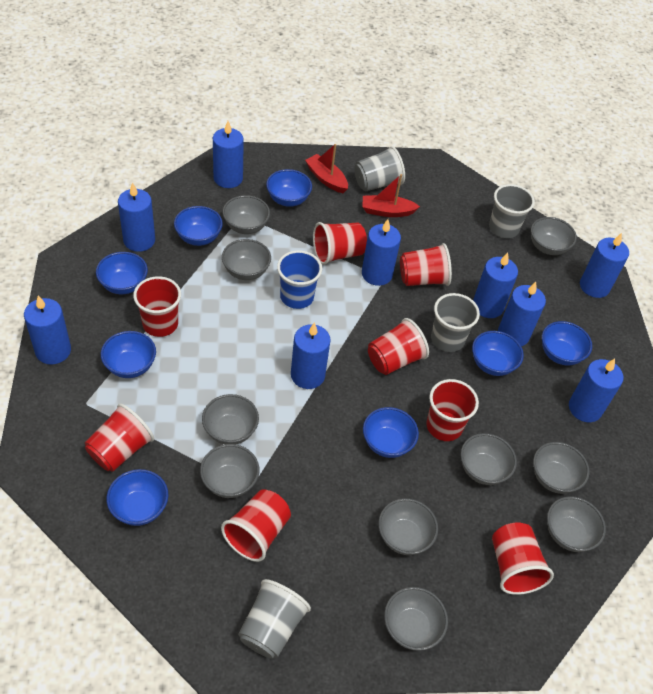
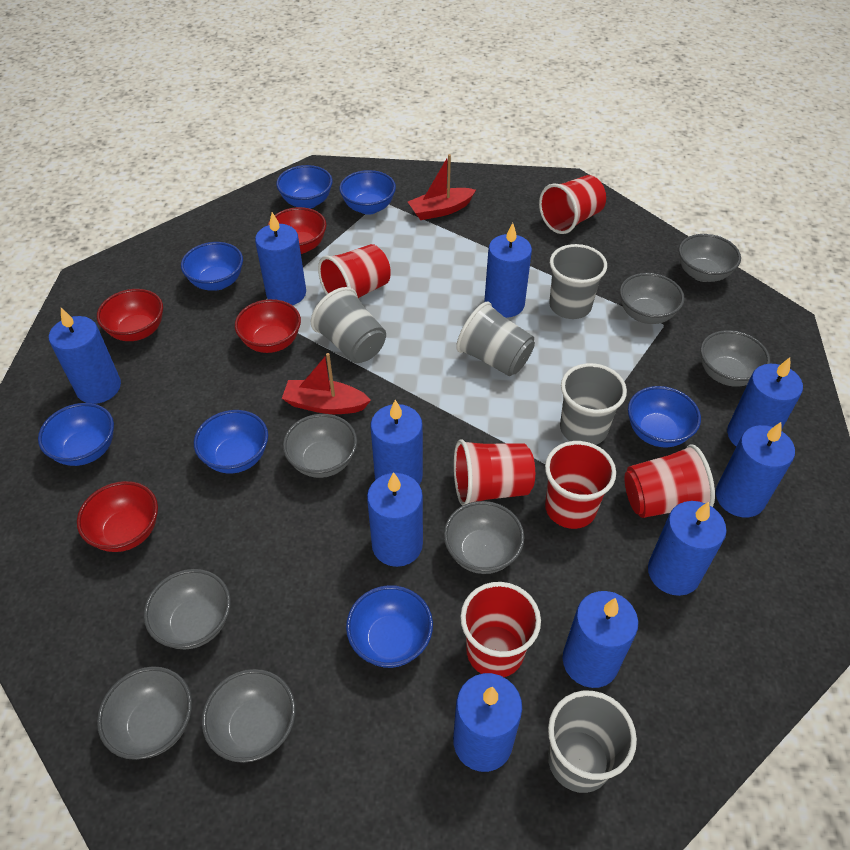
blue bowl: 8 -> 7
blue candle: 9 -> 10
blue cup: 1 -> 0
grey bowl: 10 -> 8
grey cup: 4 -> 5
red bowl: 0 -> 4
red cup: 8 -> 6

